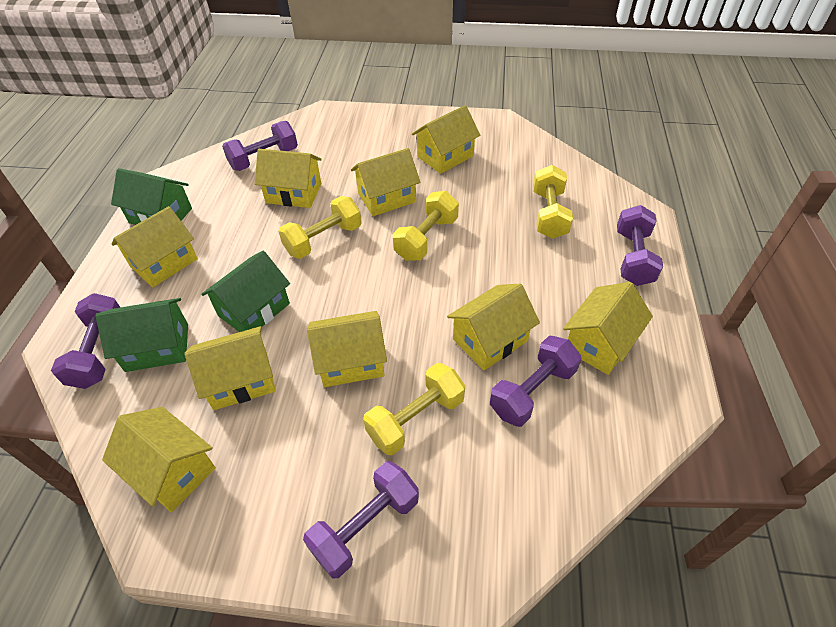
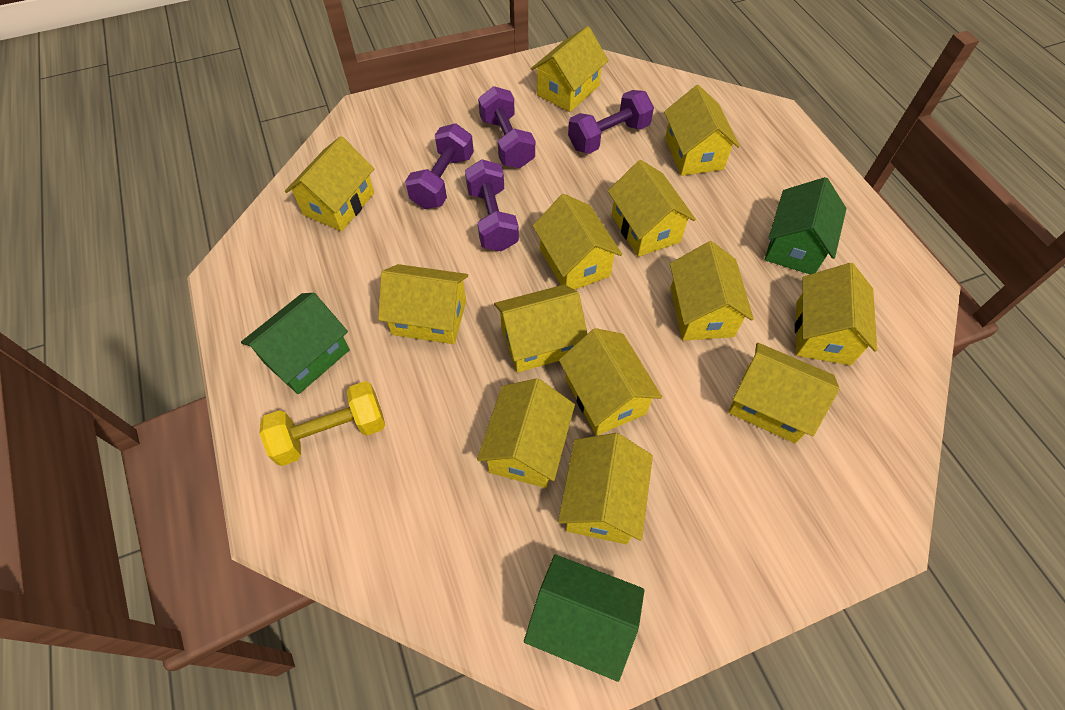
purple dumbbell: 5 -> 4
yellow dumbbell: 4 -> 1
yellow house: 9 -> 13

